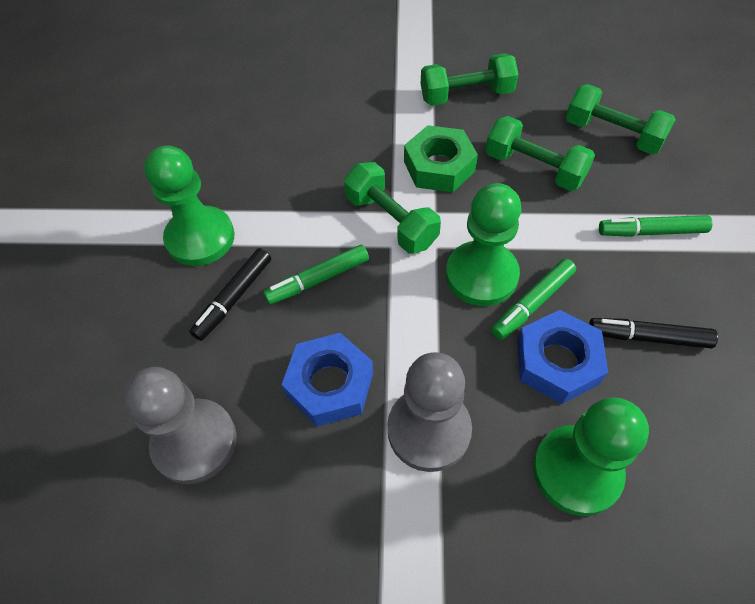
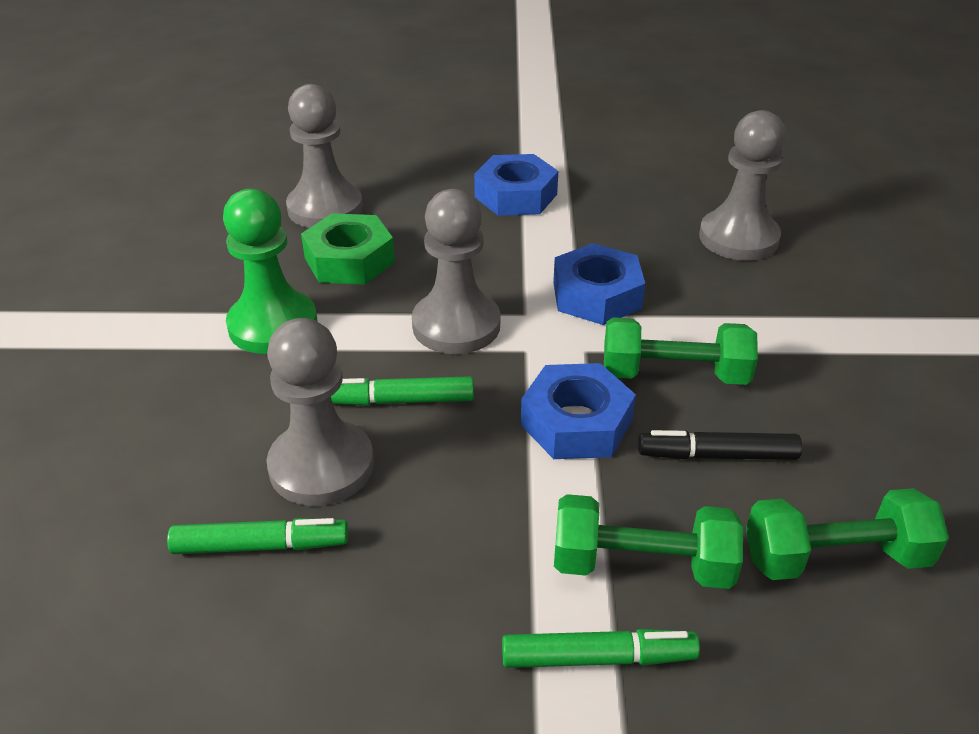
black marker: 2 -> 1
blue nut: 2 -> 3
green dumbbell: 4 -> 3
green pawn: 3 -> 1
grey pawn: 2 -> 4

